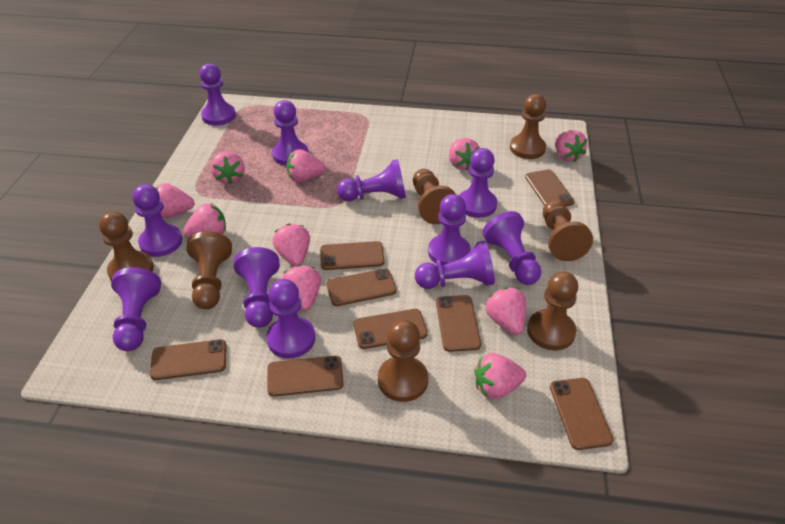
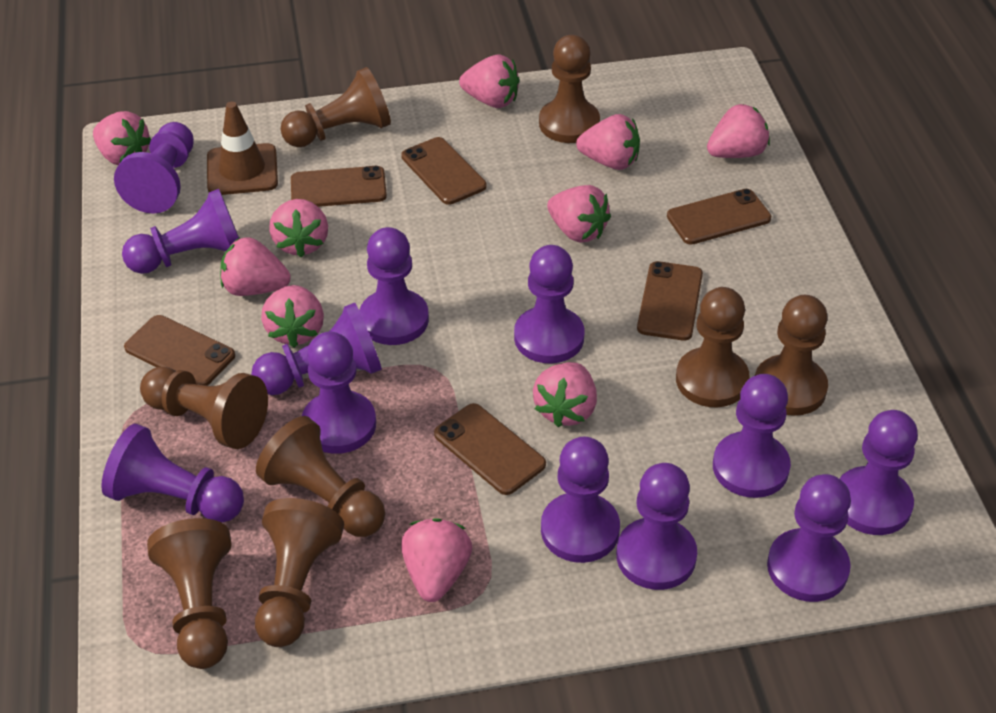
brown pawn: 7 -> 8
brown phone: 8 -> 6
brown traffic cone: 0 -> 1
purple pawn: 11 -> 12

